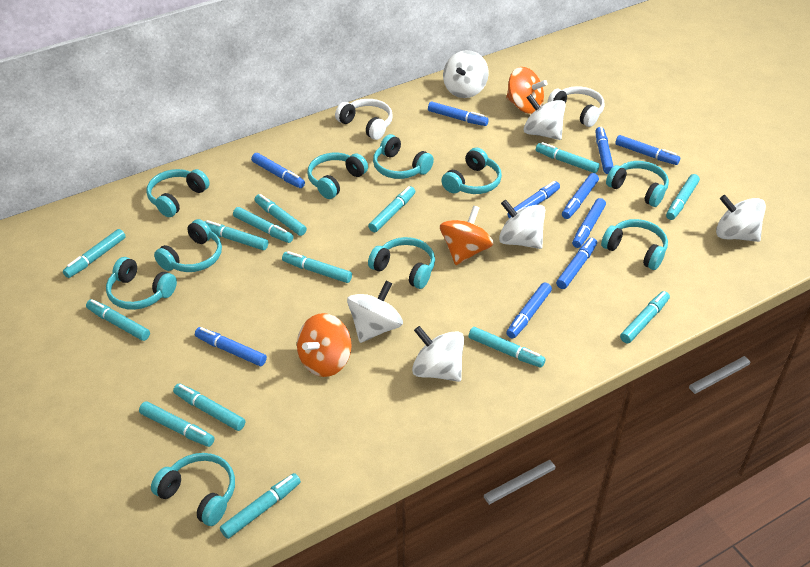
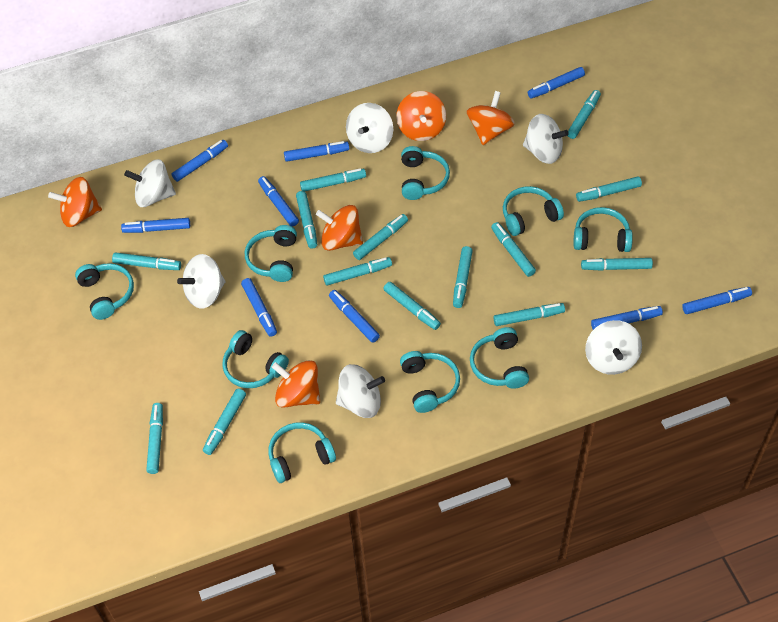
blue marker: 10 -> 9
orange spinning top: 3 -> 5
turquoise headphones: 10 -> 9
white headphones: 2 -> 0

